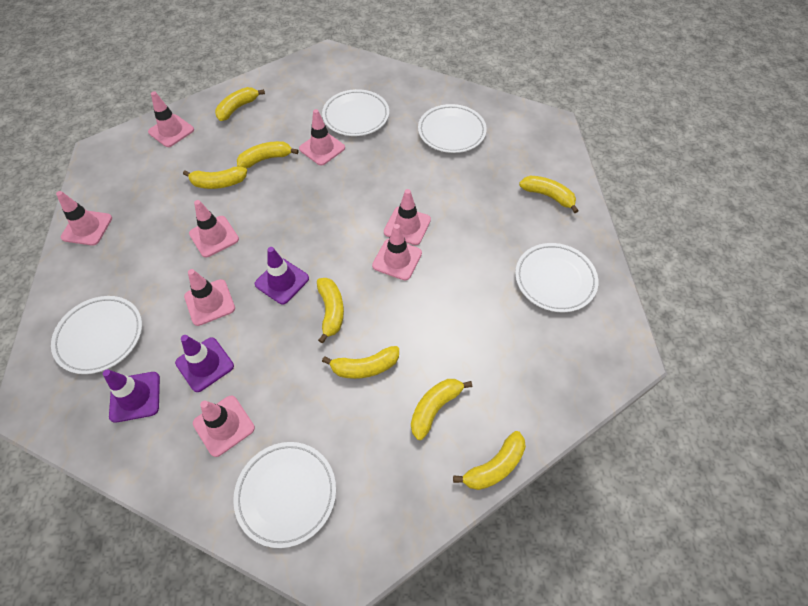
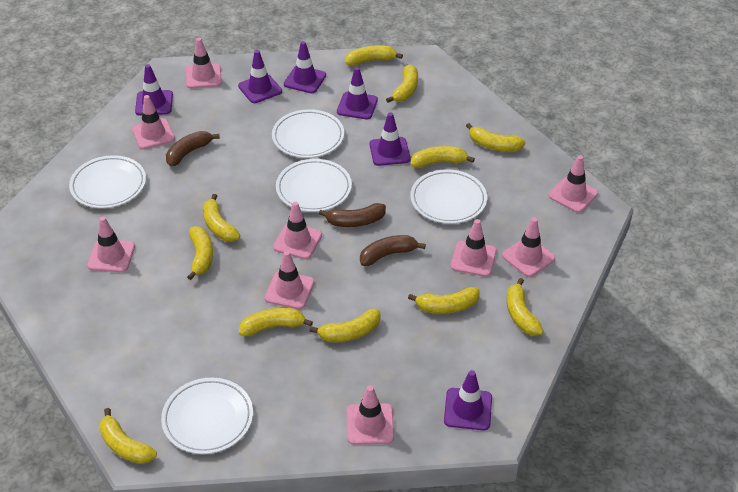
brown banana: 0 -> 3
pink traffic cone: 8 -> 9
purple traffic cone: 3 -> 6
yellow banana: 8 -> 11

